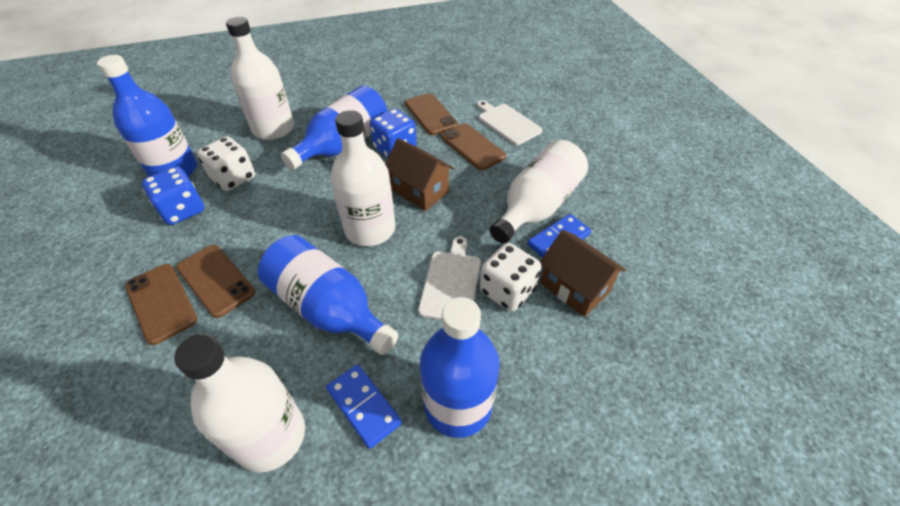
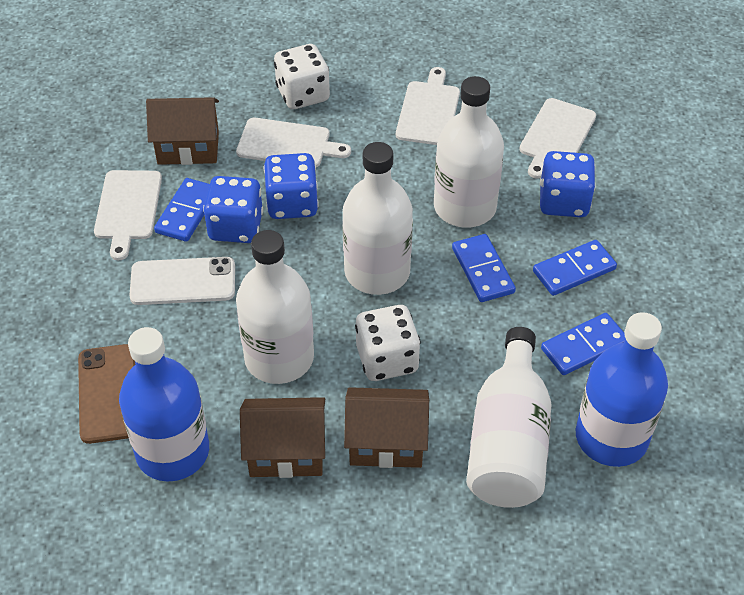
blue bottle: 4 -> 2
blue dice: 2 -> 3
blue domino: 2 -> 4
brown house: 2 -> 3
brown phone: 4 -> 1
white cutting board: 2 -> 4
white phone: 0 -> 1

